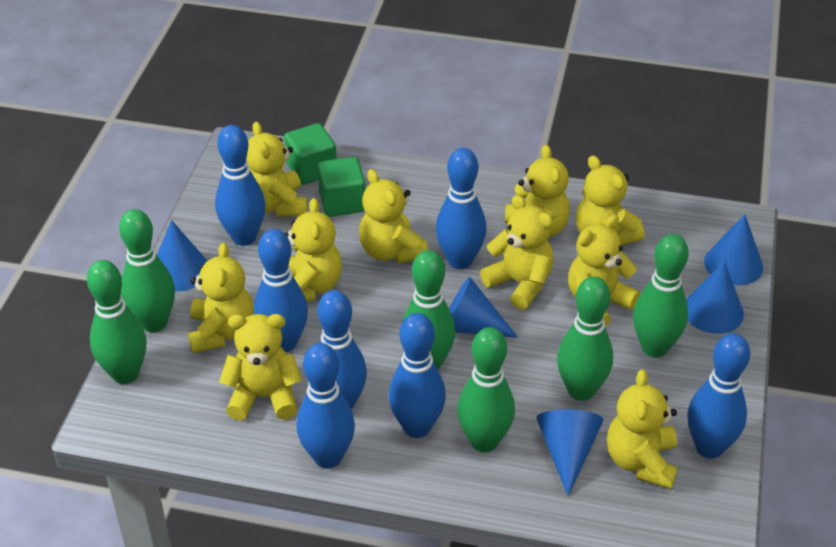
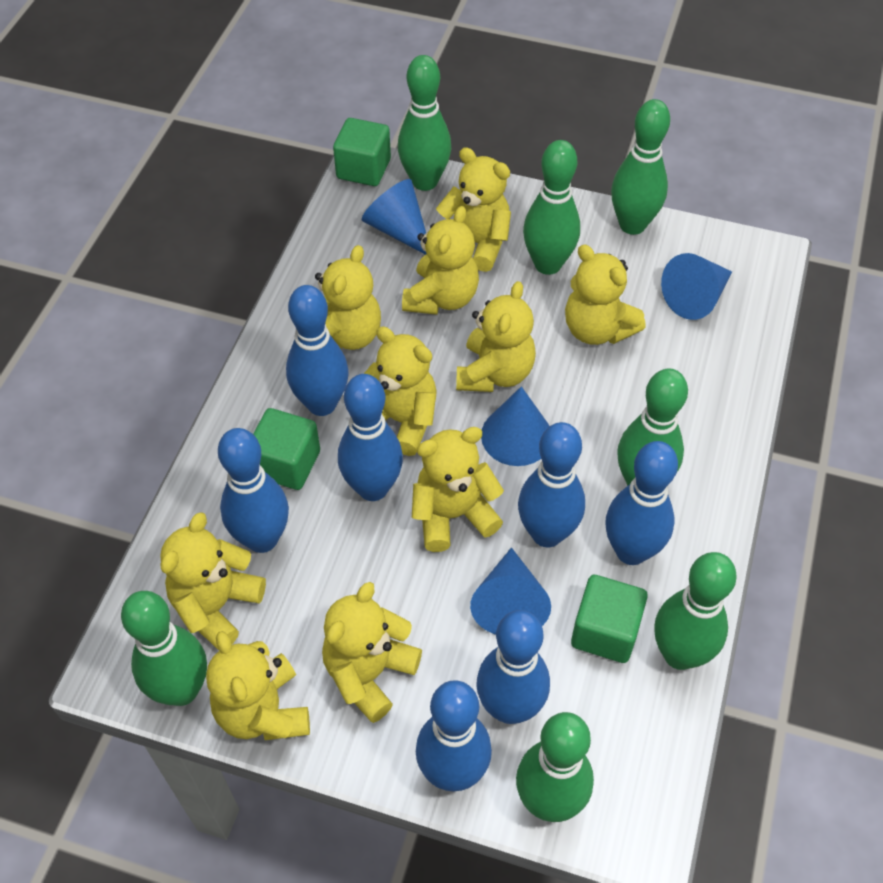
blue cone: 5 -> 4
green bowling pin: 6 -> 7
green cube: 2 -> 3

